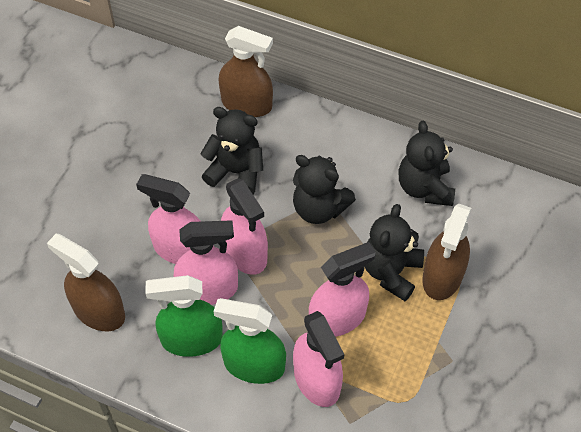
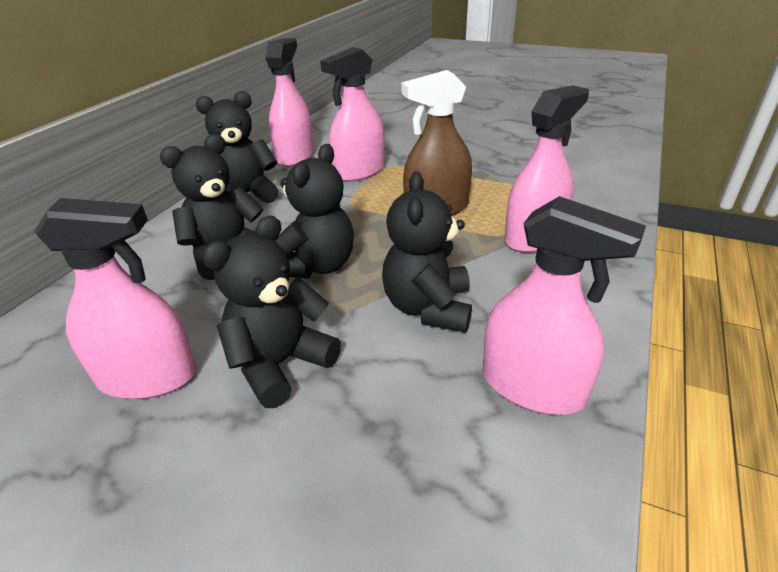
black teddy bear: 4 -> 5
brown spray bottle: 3 -> 1
green spray bottle: 2 -> 0

